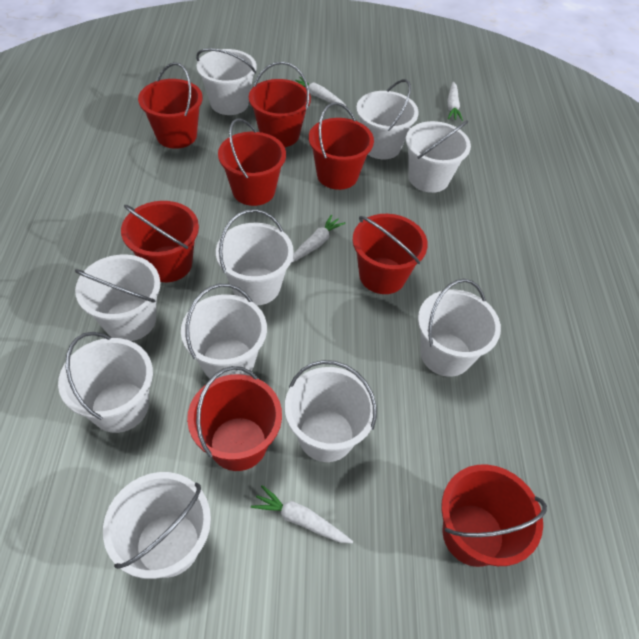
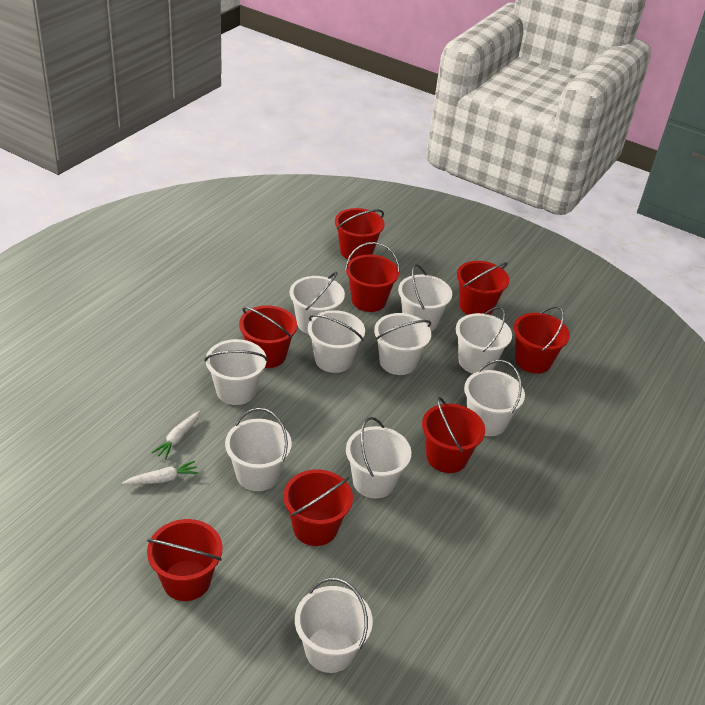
white carrot: 4 -> 2

